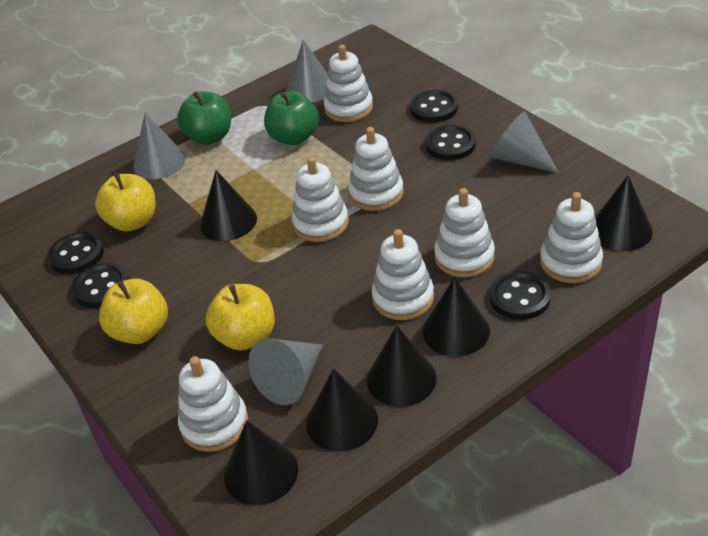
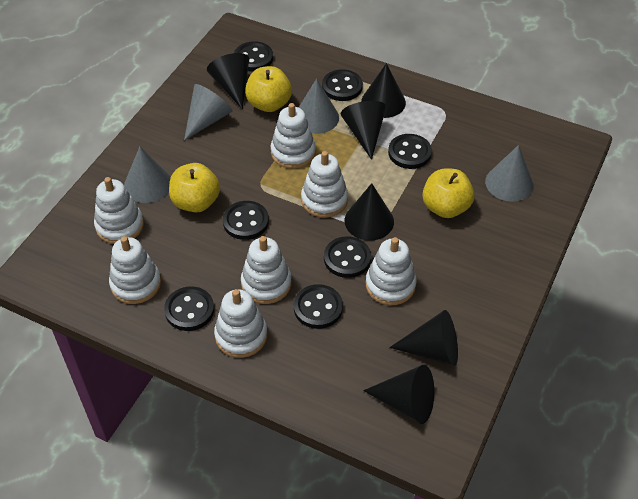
black button: 5 -> 7
green apple: 2 -> 0

